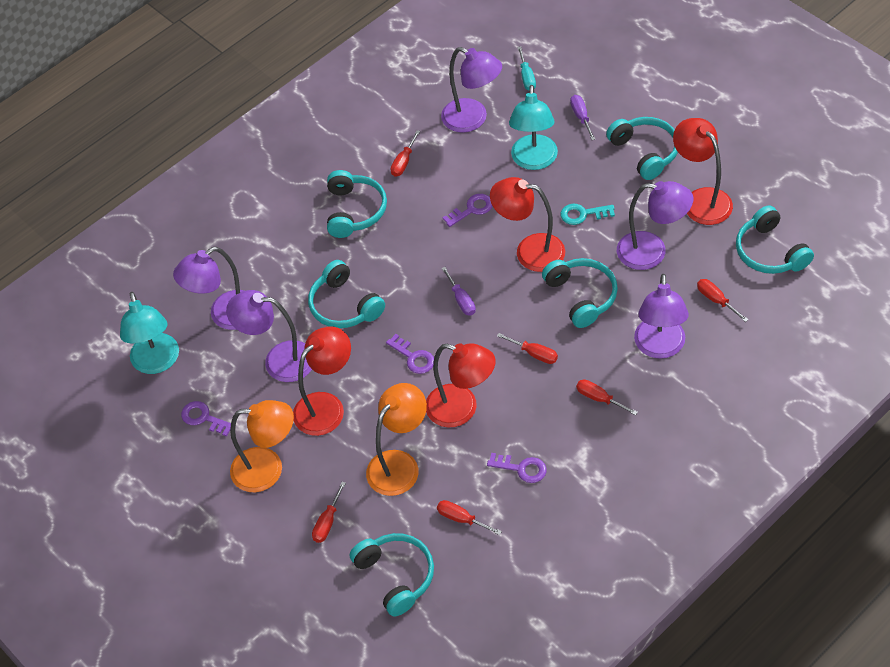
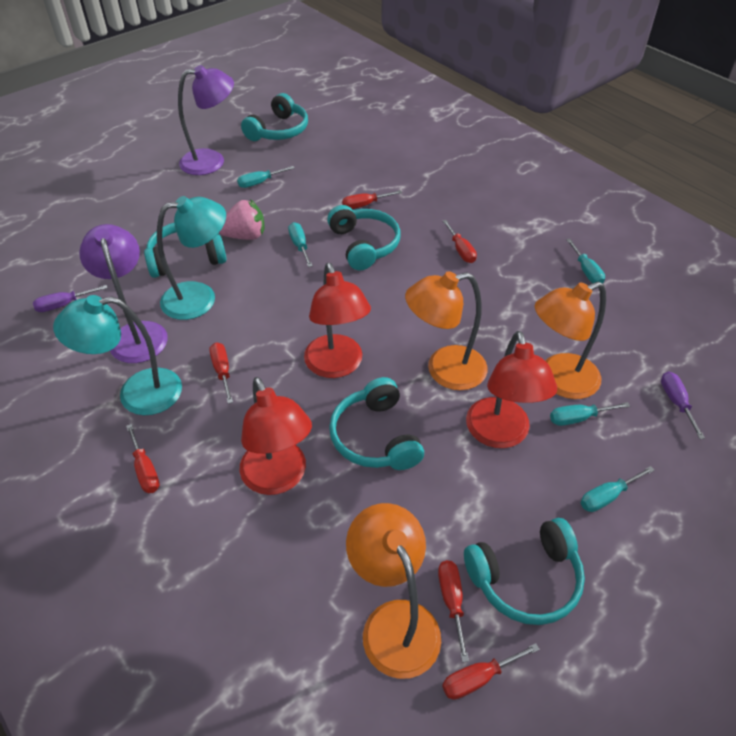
orange lamp: 2 -> 3
pink strawberry: 0 -> 1
purple key: 4 -> 0
purple lamp: 5 -> 2
red lamp: 4 -> 3
turquoise headphones: 6 -> 5
turquoise key: 1 -> 0
turquoise screwdriver: 1 -> 5

